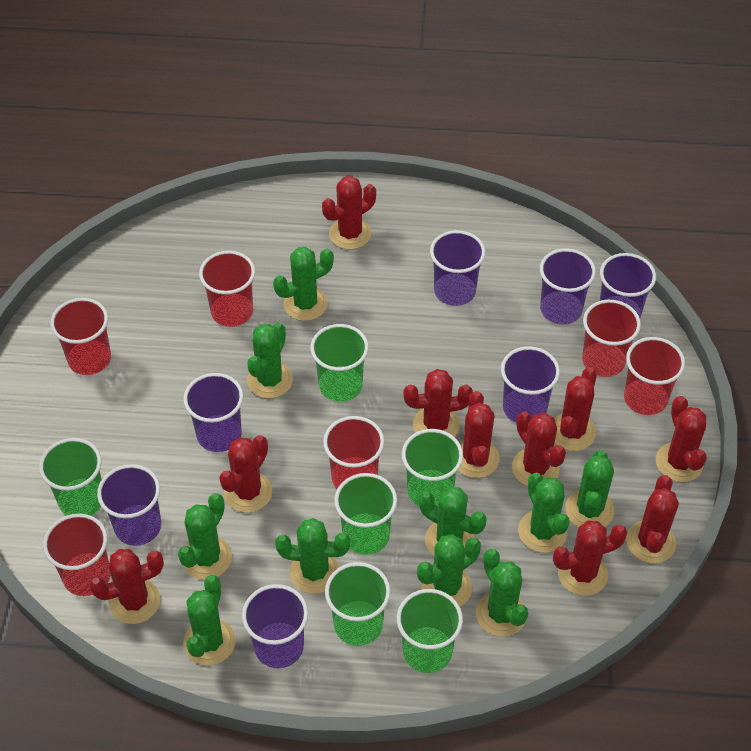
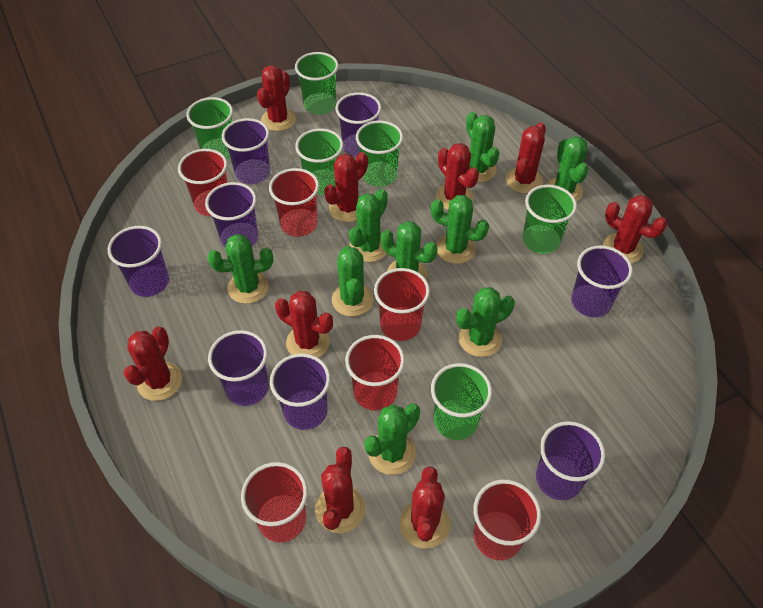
green cactus: 10 -> 9
purple cup: 7 -> 8
red cactus: 10 -> 9

